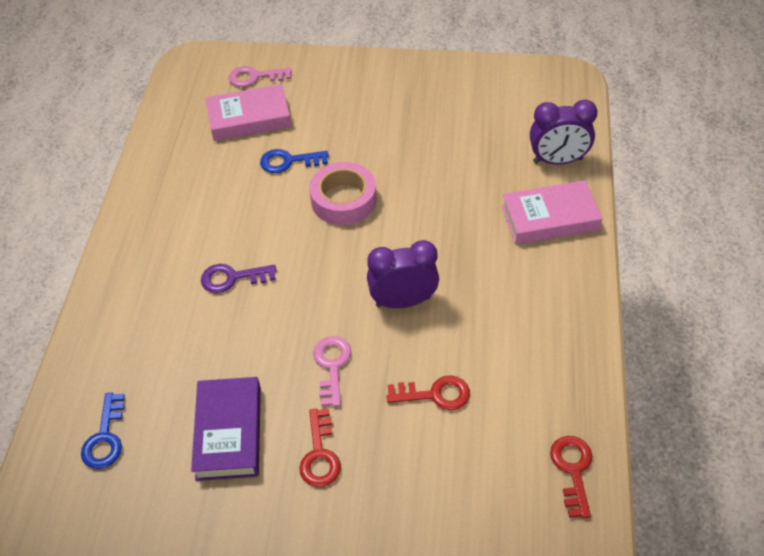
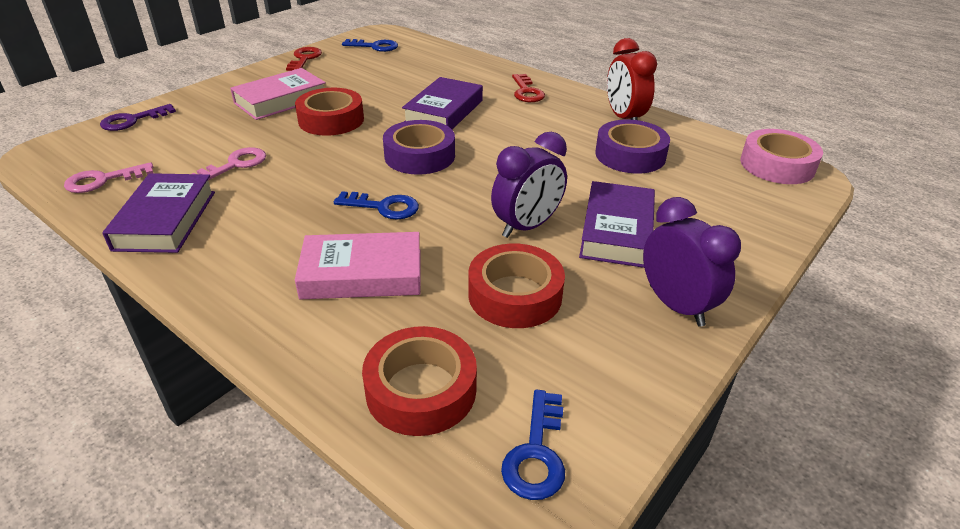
blue key: 2 -> 3
purple book: 1 -> 3
purple tape: 0 -> 2
red clock: 0 -> 1
red key: 3 -> 2
red tape: 0 -> 3

